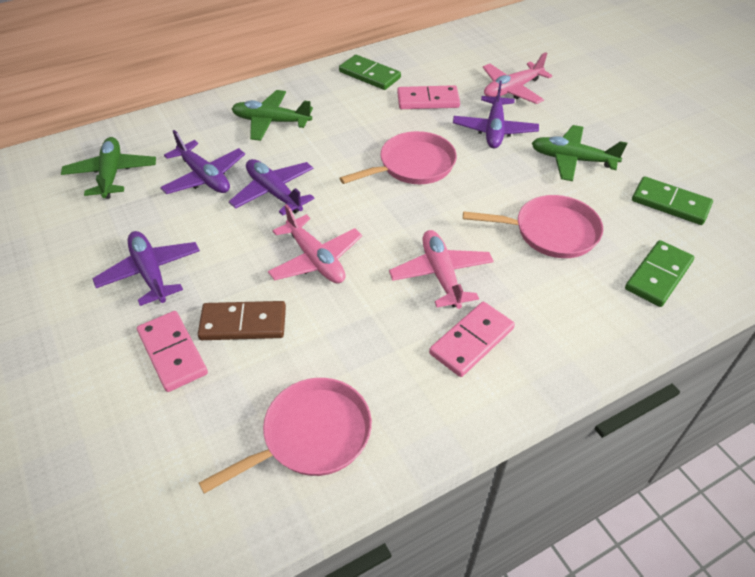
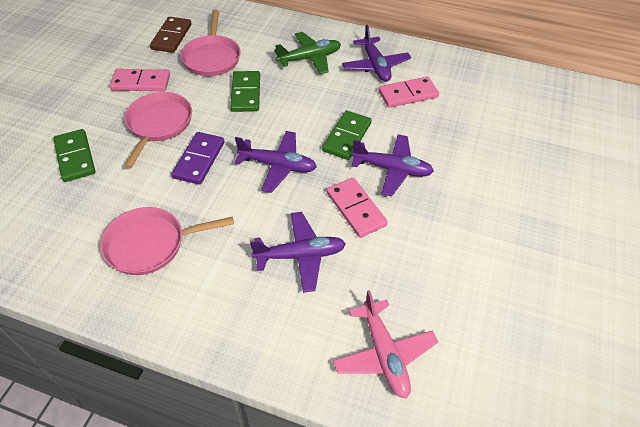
green plane: 3 -> 1
pink plane: 3 -> 1
purple domino: 0 -> 1

